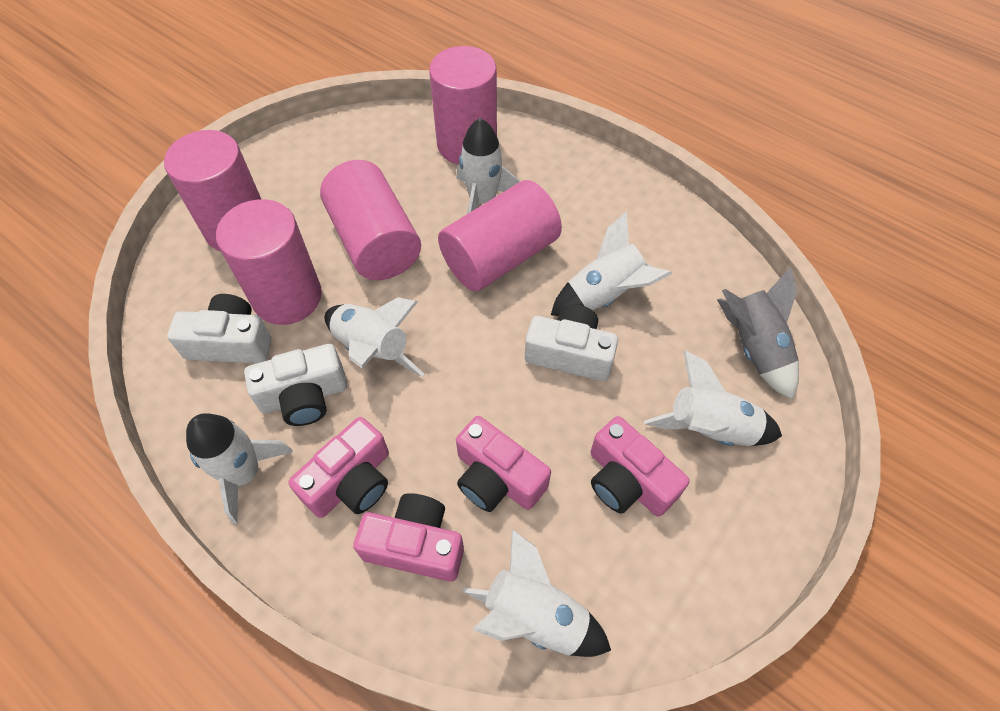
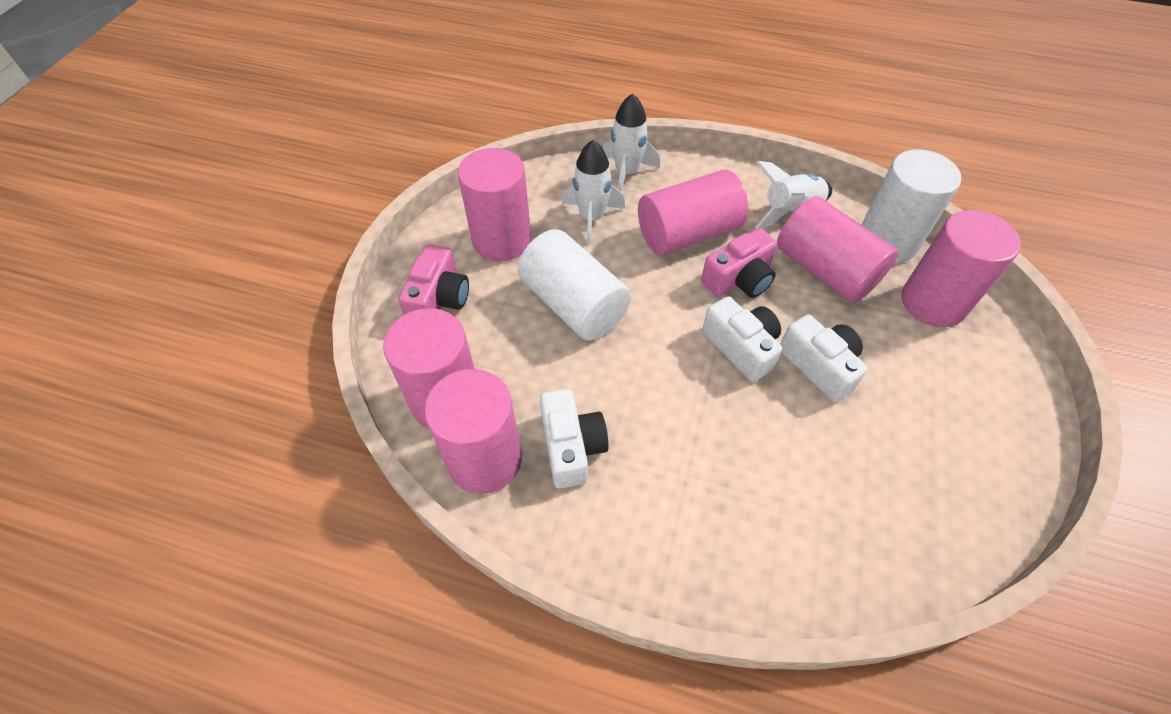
grey rocket: 1 -> 0
pink camera: 4 -> 2
pink cylinder: 5 -> 6
white cylinder: 0 -> 2
white rocket: 6 -> 3

